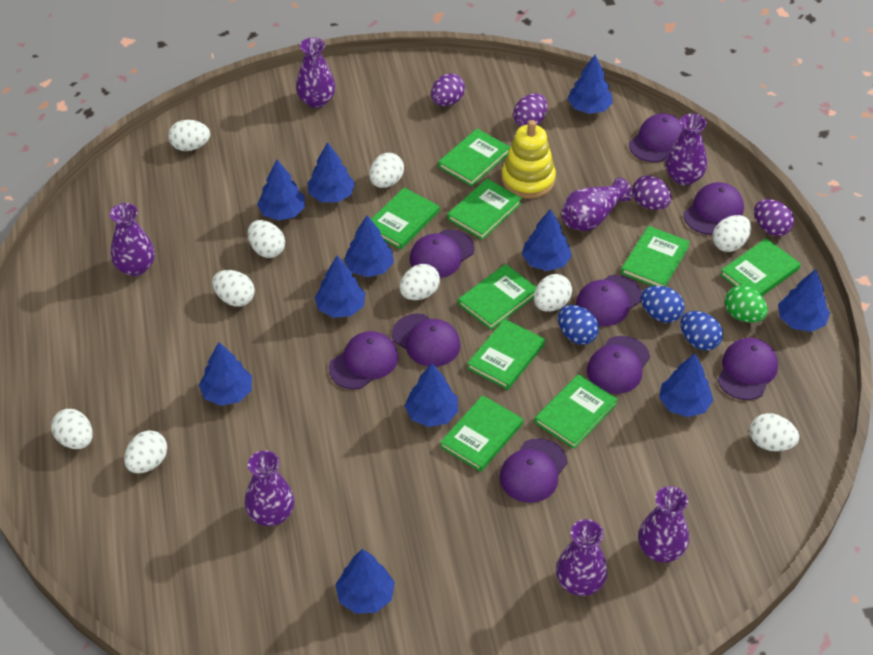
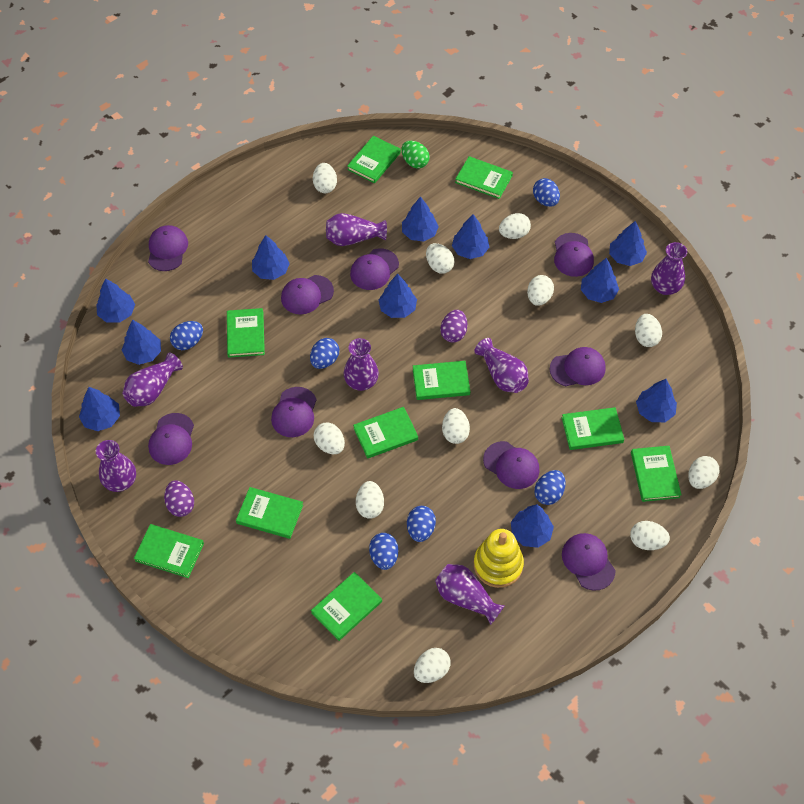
blue egg: 3 -> 6
green book: 9 -> 10
purple egg: 4 -> 2
white egg: 10 -> 11

